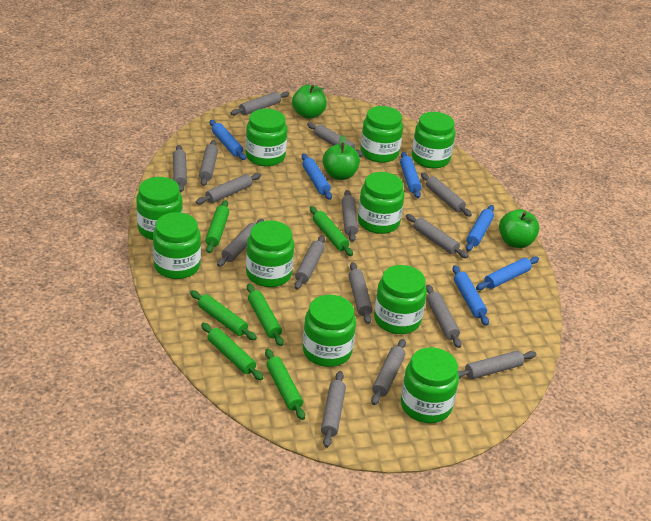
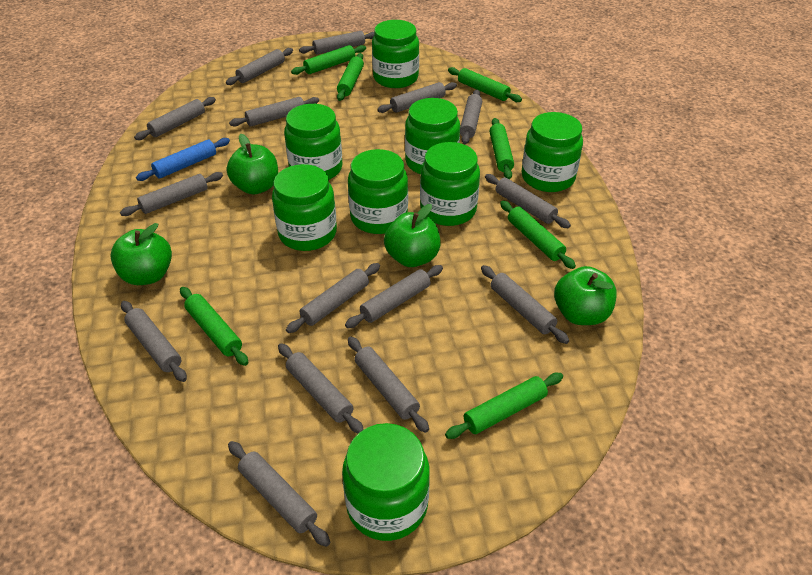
blue rolling pin: 6 -> 1
green apple: 3 -> 4
green jar: 10 -> 8
green rolling pin: 6 -> 7

